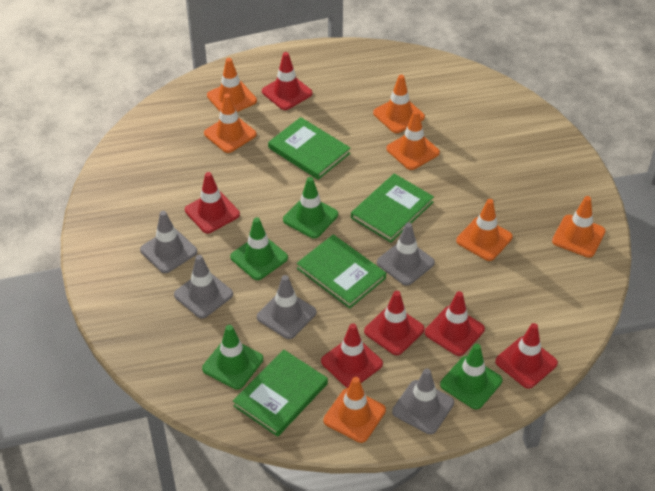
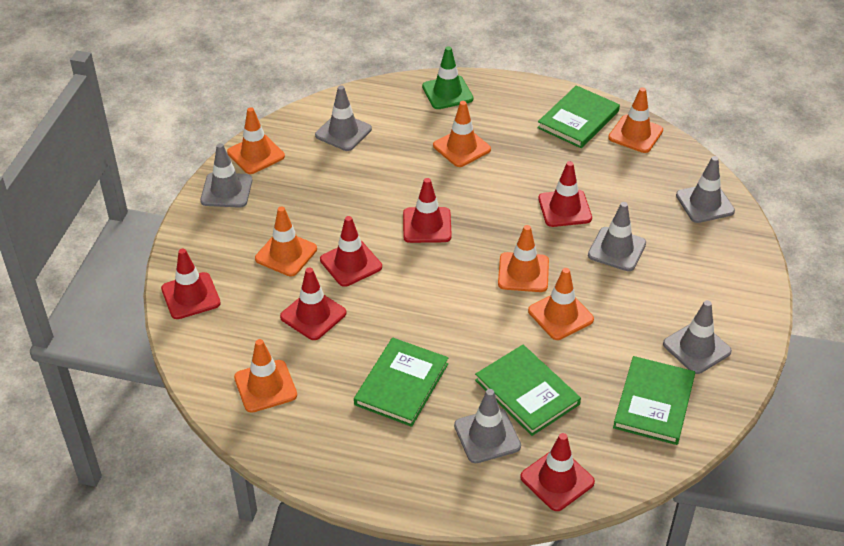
green traffic cone: 4 -> 1
grey traffic cone: 5 -> 6

